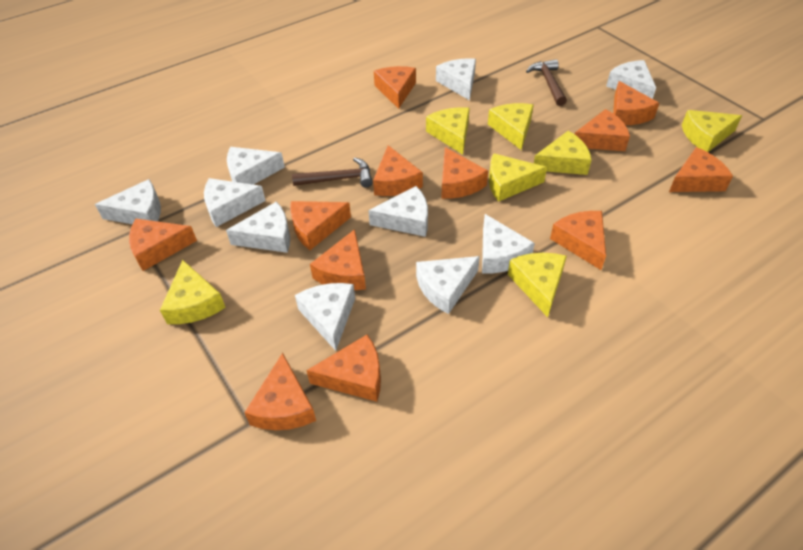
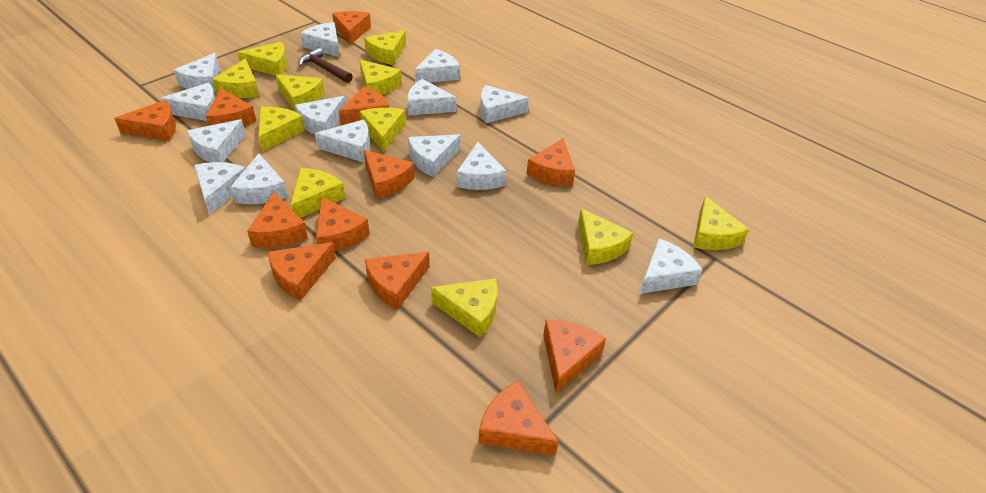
brown hammer: 2 -> 1
white cheese: 10 -> 14
yellow cheese: 7 -> 11

